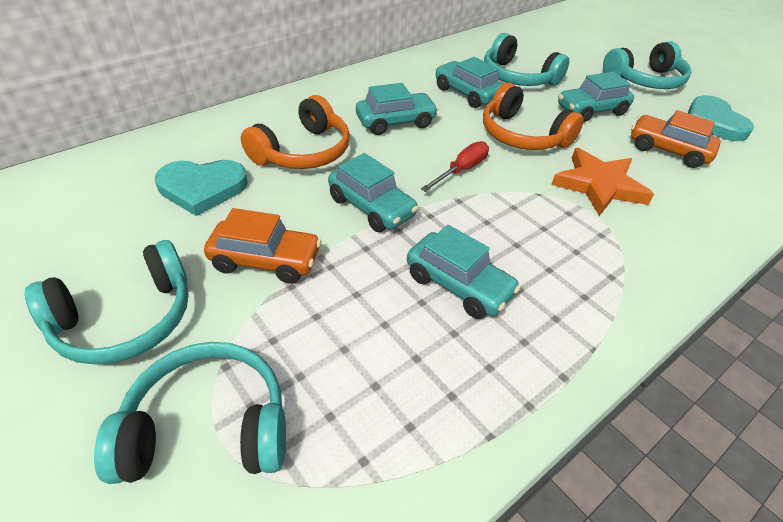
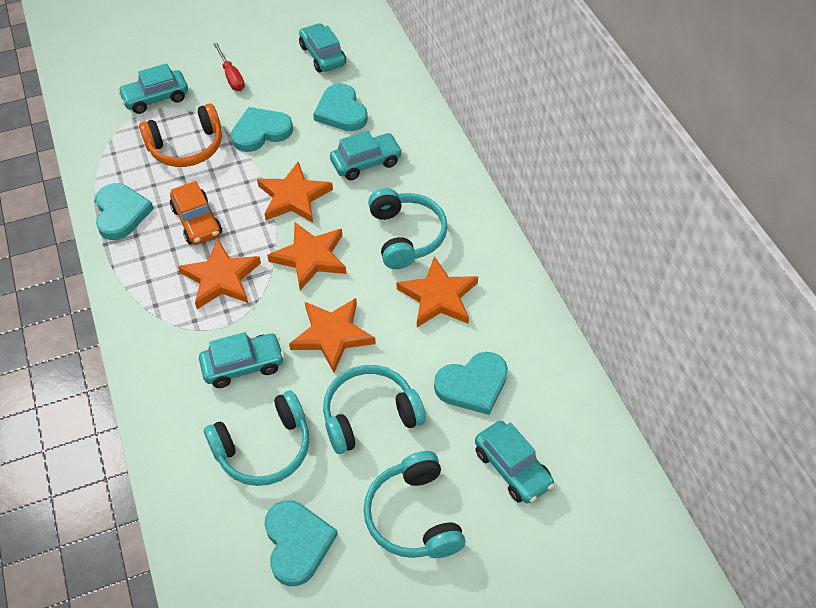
orange car: 2 -> 1
orange headphones: 2 -> 1
orange star: 1 -> 5
turquoise heart: 2 -> 5

